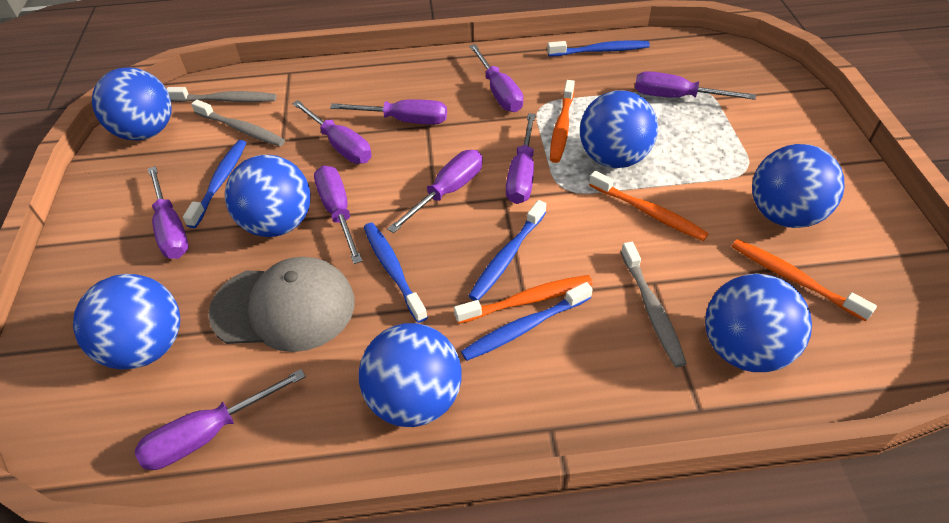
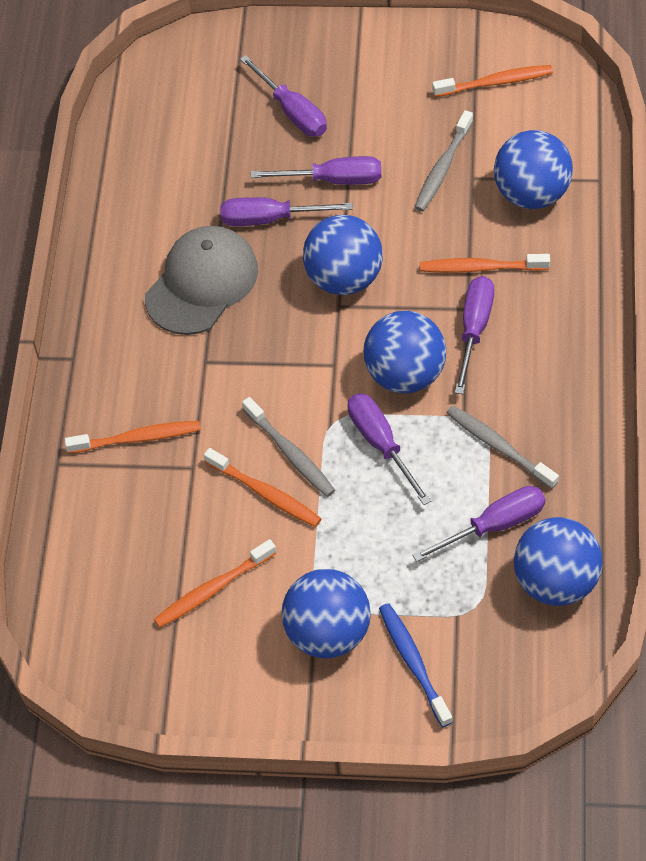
blue ball: 7 -> 5
blue toothbrush: 5 -> 1
orange toothbrush: 4 -> 5
purple screwdriver: 9 -> 6

